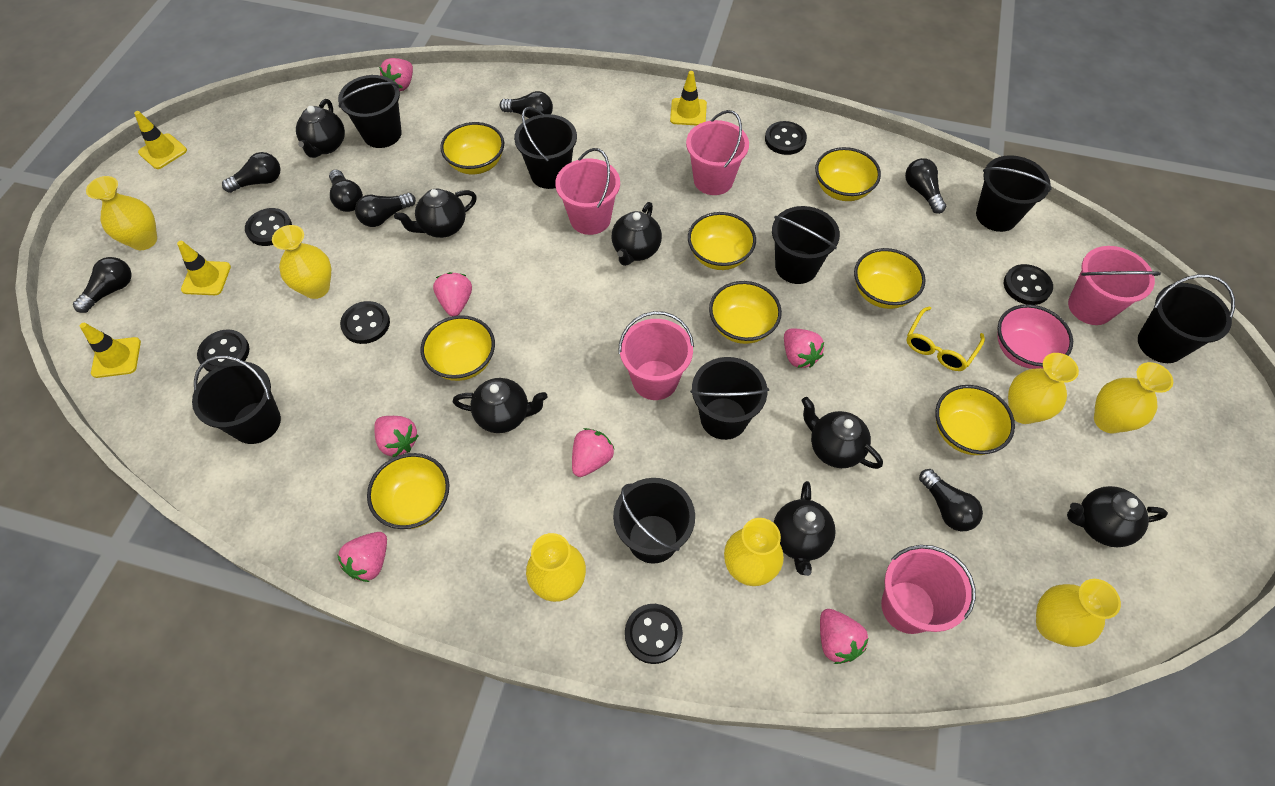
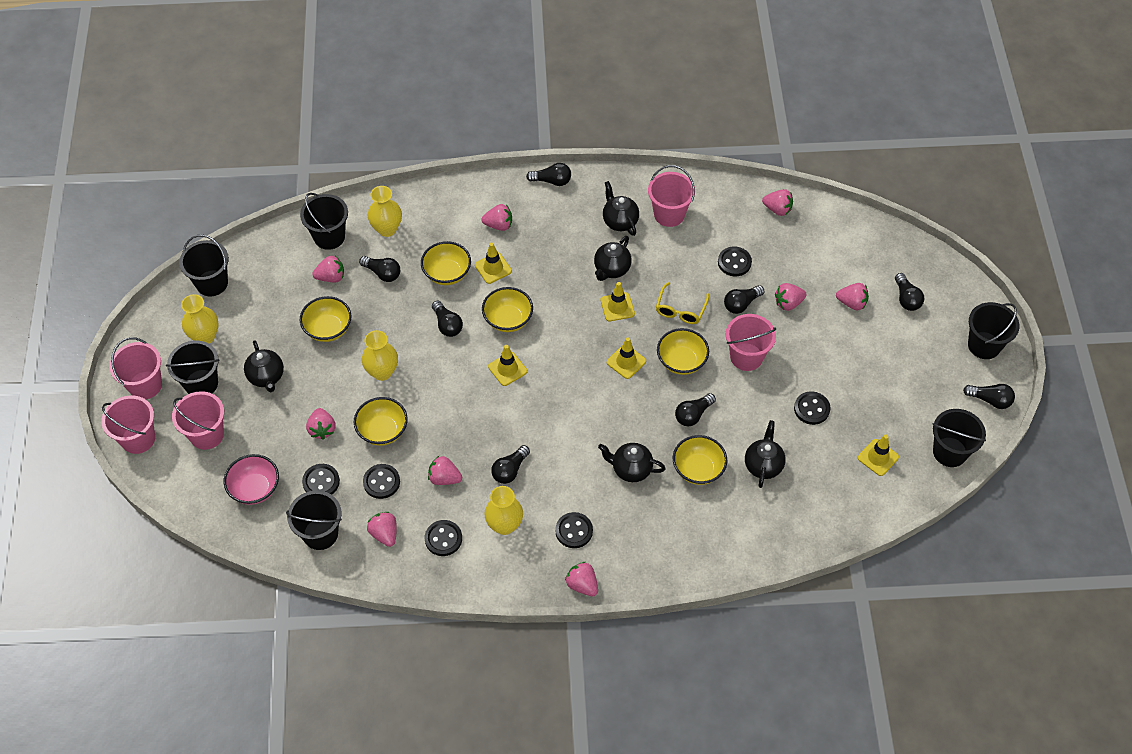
black bucket: 8 -> 6
black light bulb: 7 -> 8
black teapot: 7 -> 5
pink strawberry: 7 -> 9
yellow bowl: 8 -> 6
yellow traffic cone: 4 -> 5
yellow vase: 7 -> 4

